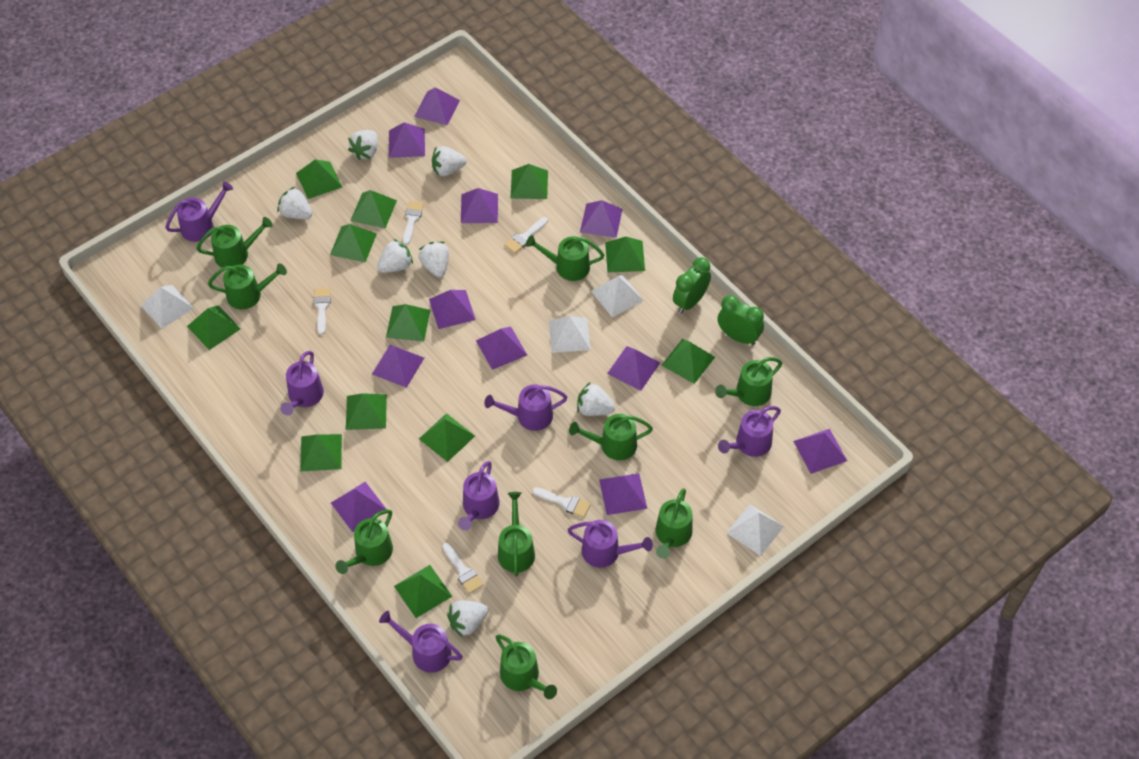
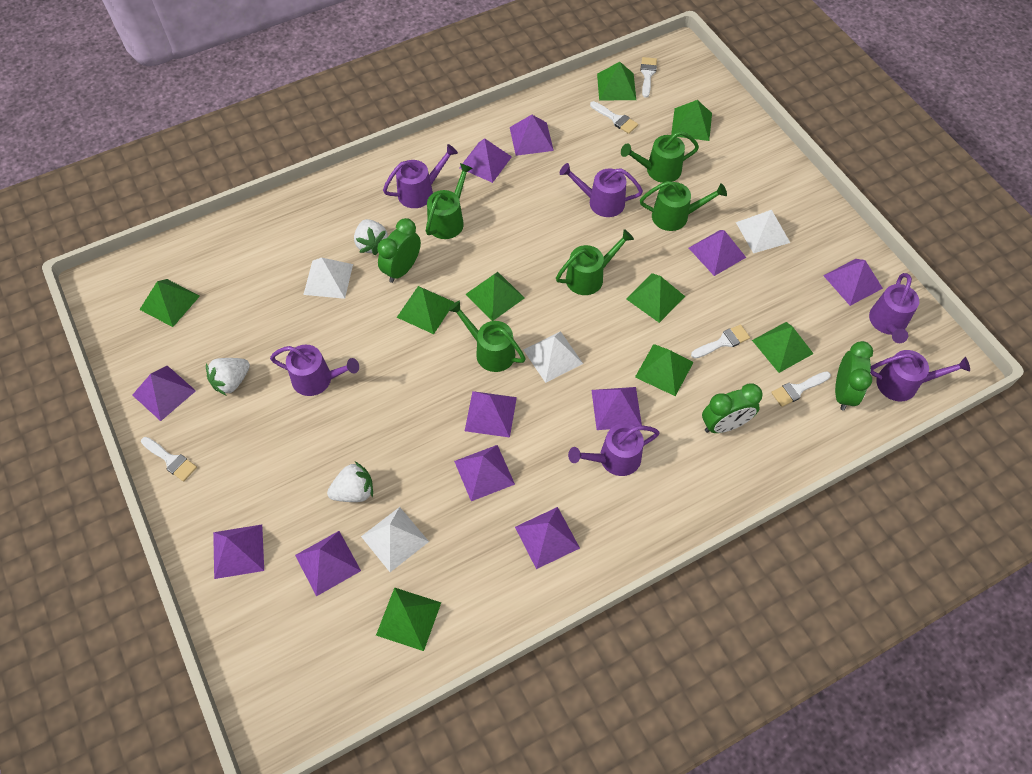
green clock: 2 -> 3
green pyramid: 12 -> 9
green watering can: 9 -> 5
purple watering can: 7 -> 6
white strawberry: 7 -> 3

